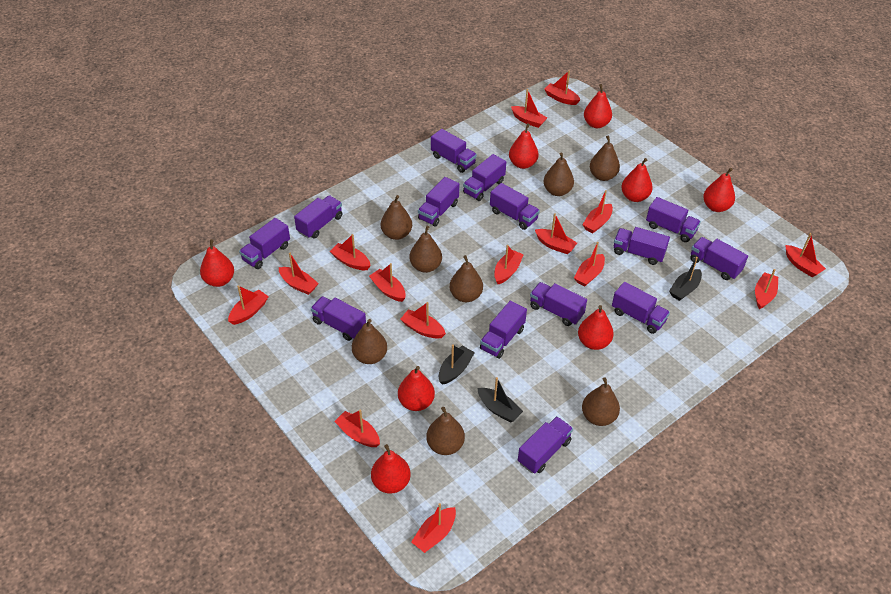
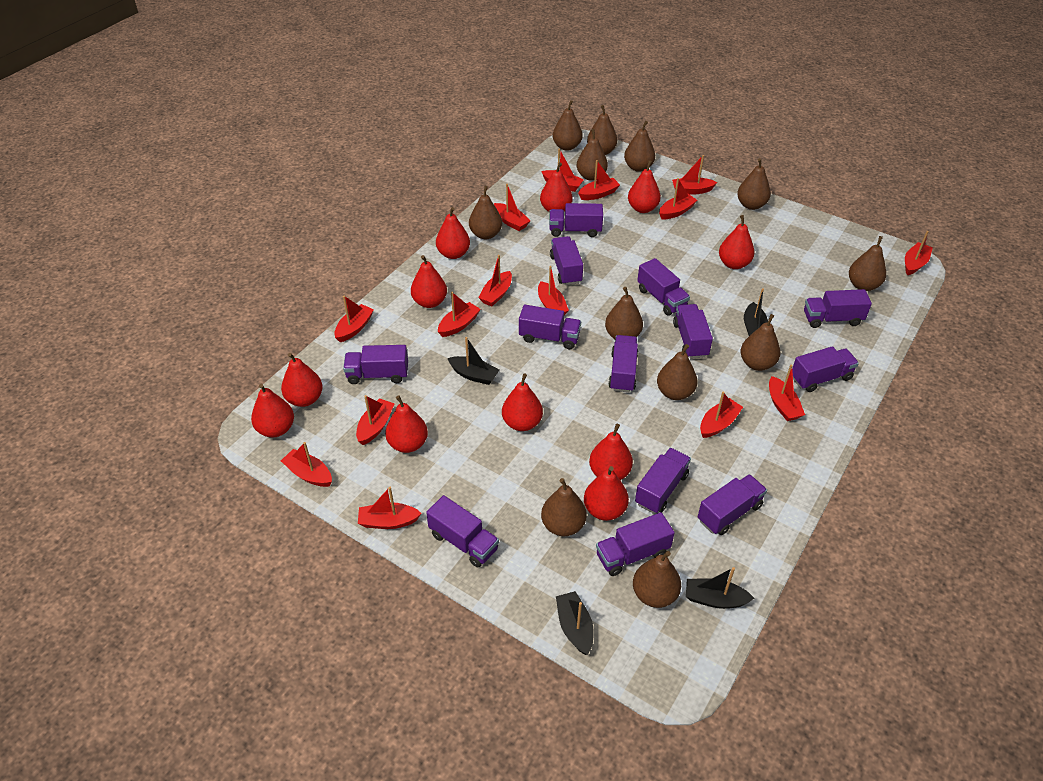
black boat: 3 -> 4
brown pear: 8 -> 12
purple truck: 14 -> 13
red pear: 8 -> 11

